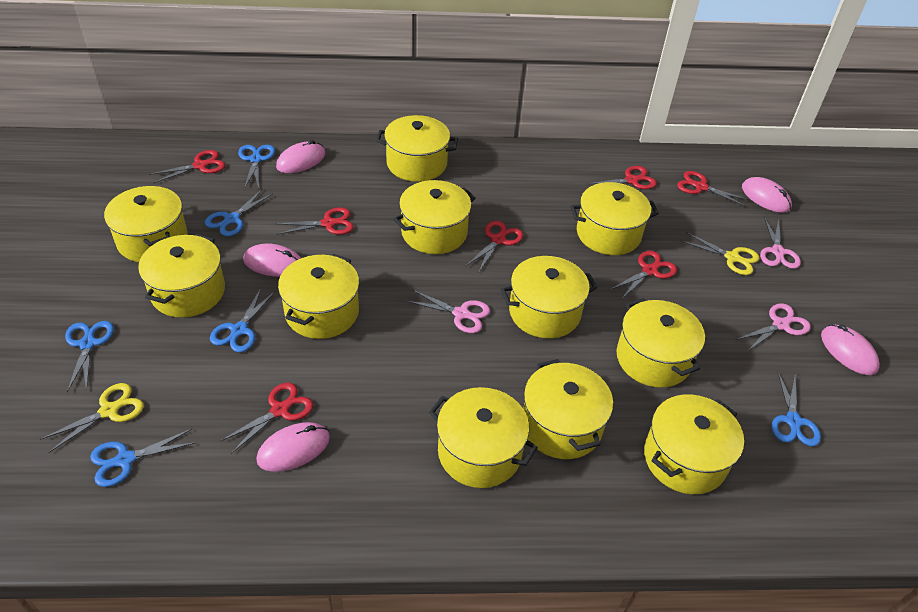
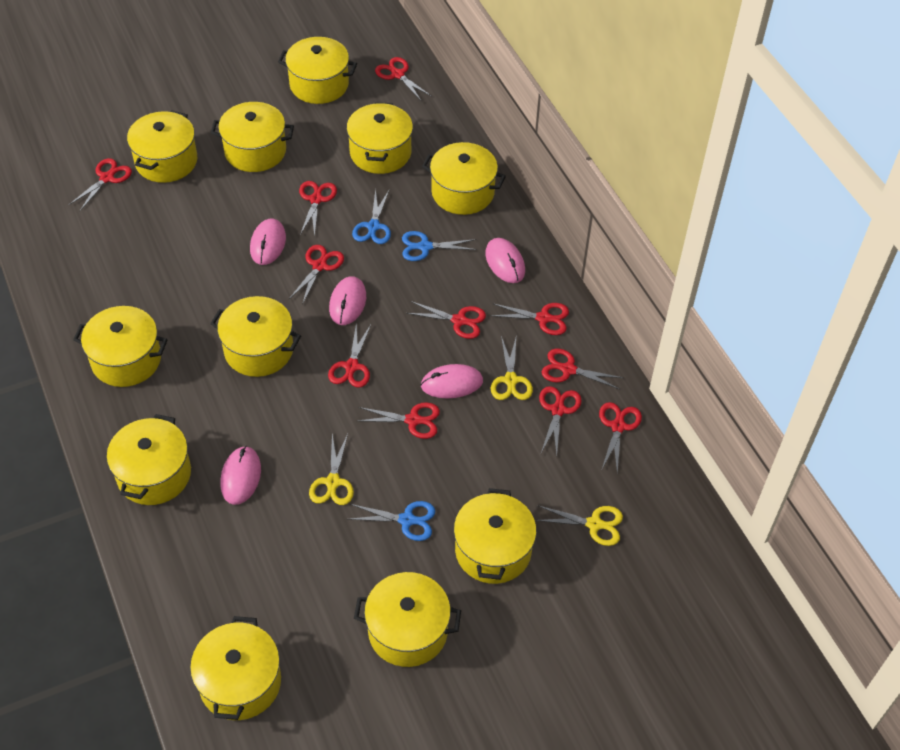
blue scissors: 6 -> 3
pink scissors: 3 -> 0
red scissors: 7 -> 11
yellow scissors: 2 -> 3

